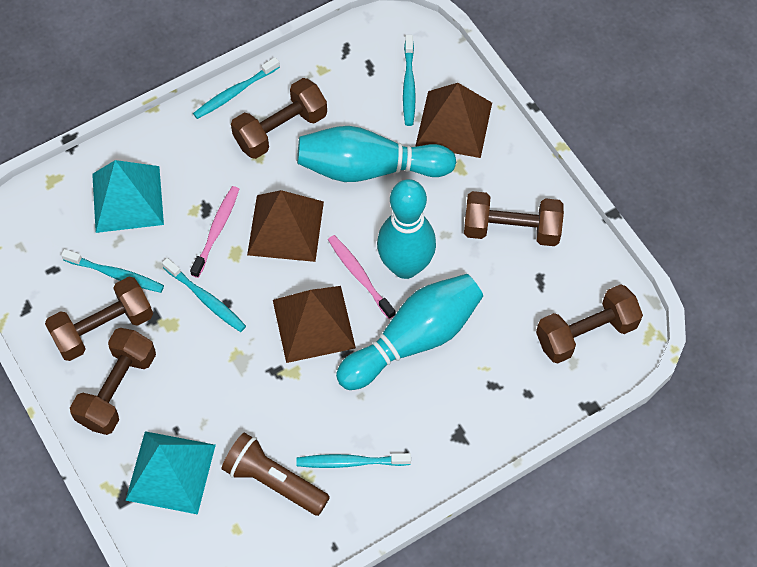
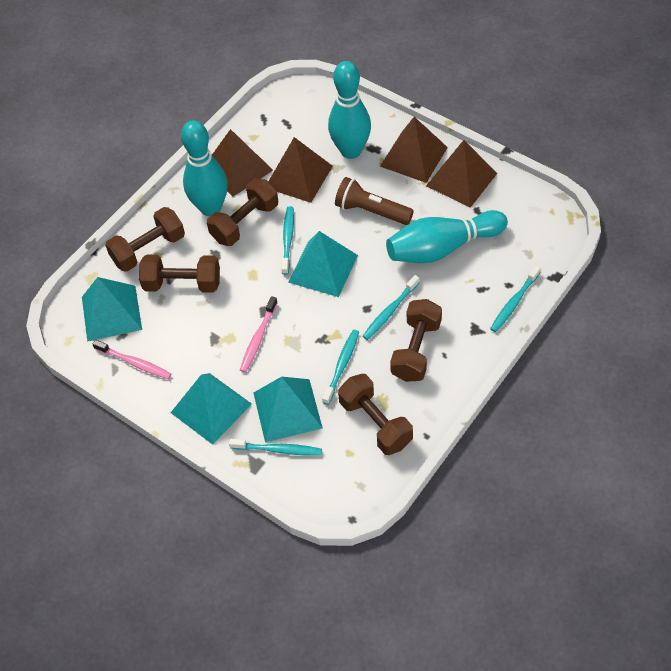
brown pyramid: 3 -> 4
turquoise pyramid: 2 -> 4

